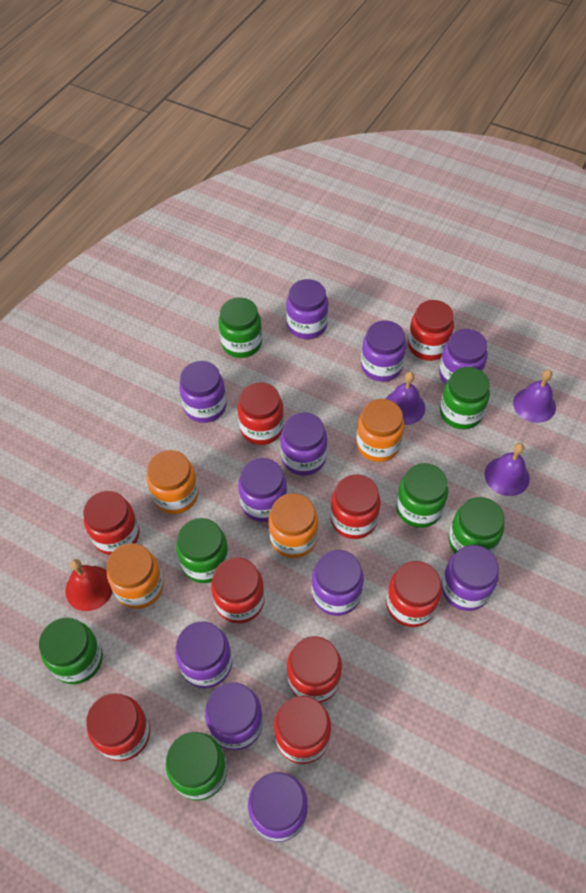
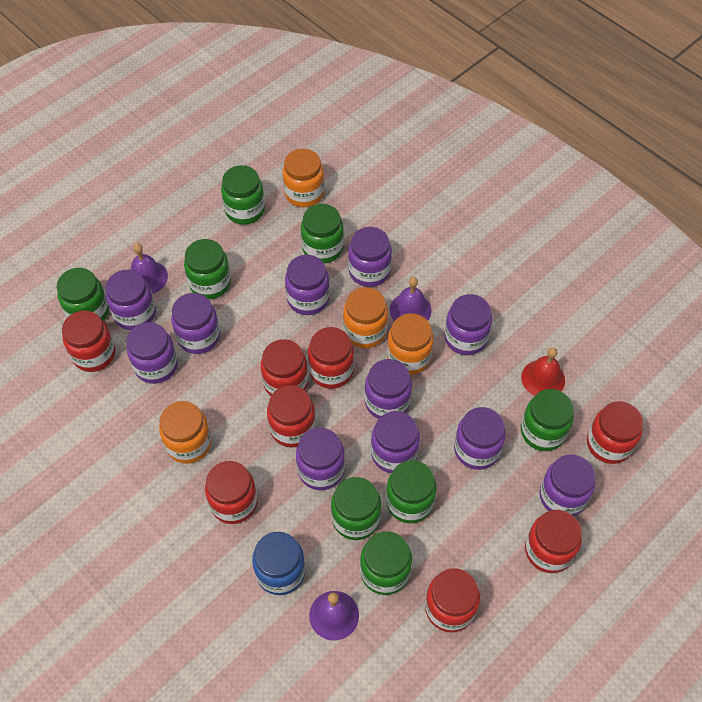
blue jar: 0 -> 1
green jar: 7 -> 8
red jar: 9 -> 8

